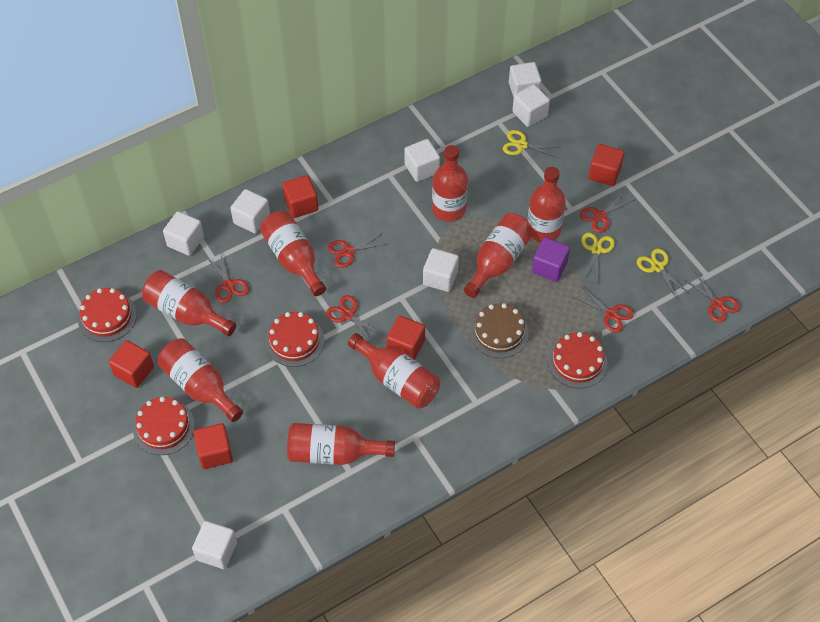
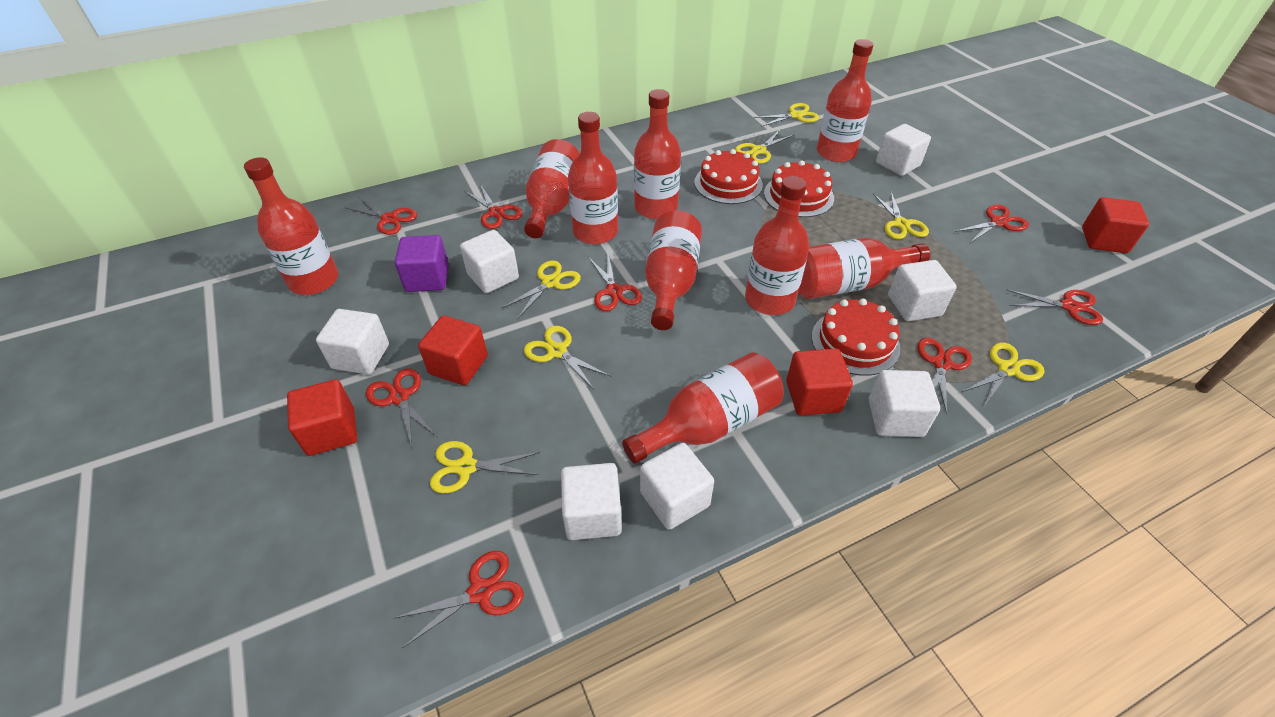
brown cake: 1 -> 0
red bottle: 8 -> 9
red cake: 4 -> 3
red cube: 5 -> 4
red scissors: 6 -> 8
yellow scissors: 3 -> 7

